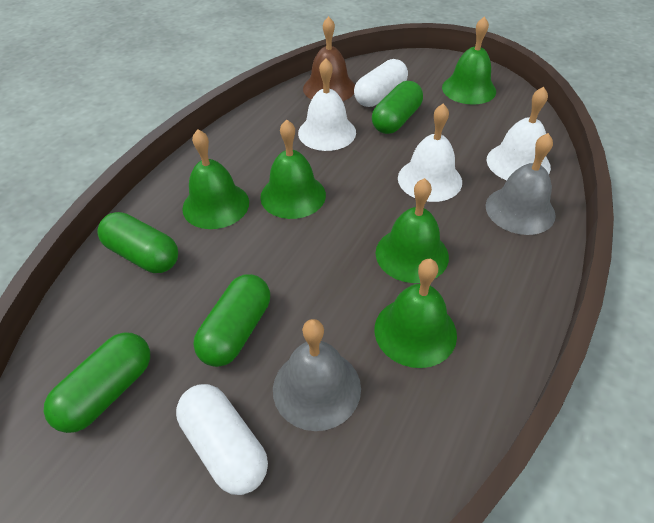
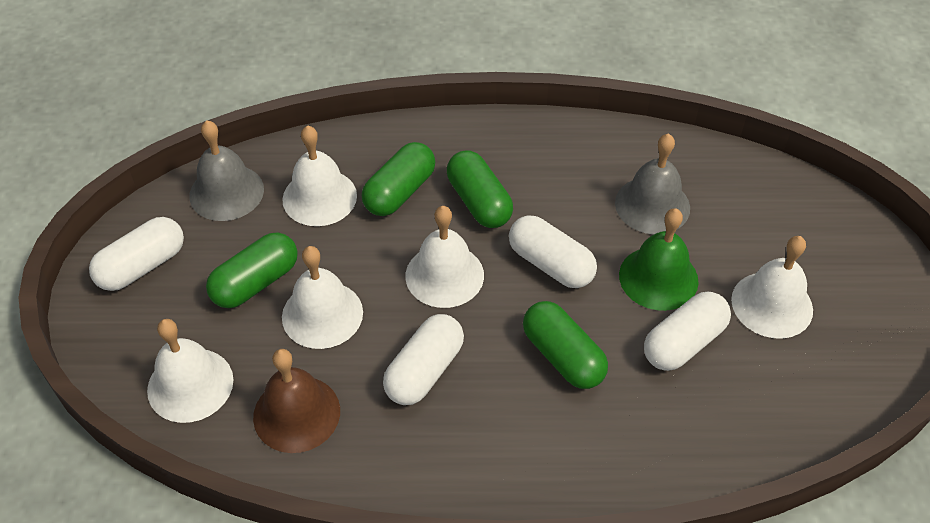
green bell: 5 -> 1
white bell: 3 -> 5
white capsule: 2 -> 4

